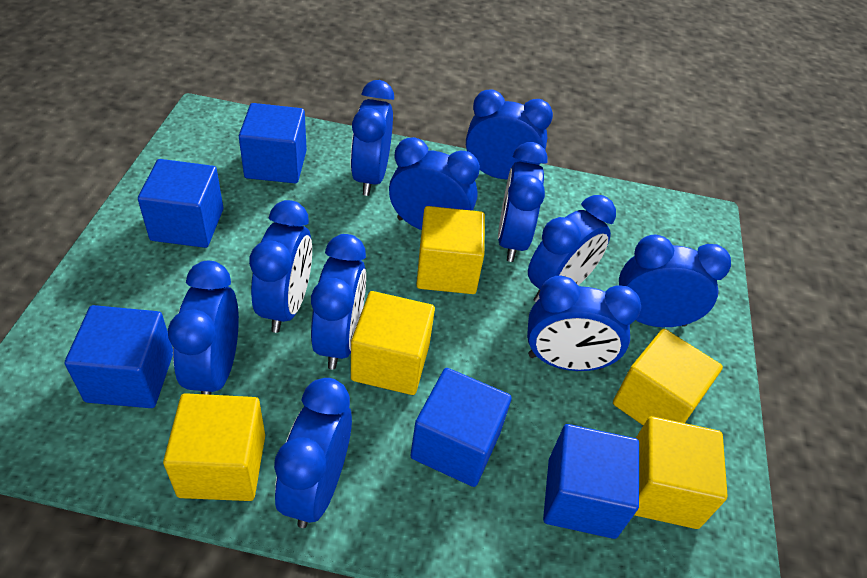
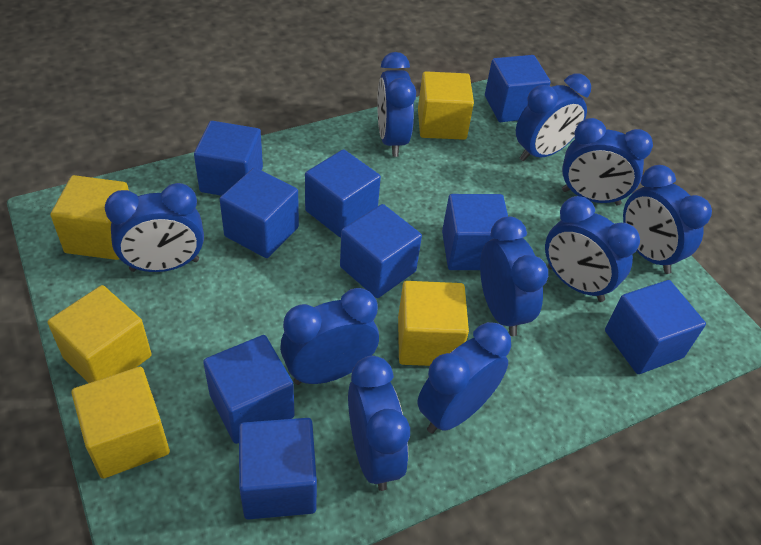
blue clock: 11 -> 10
blue cube: 5 -> 9

